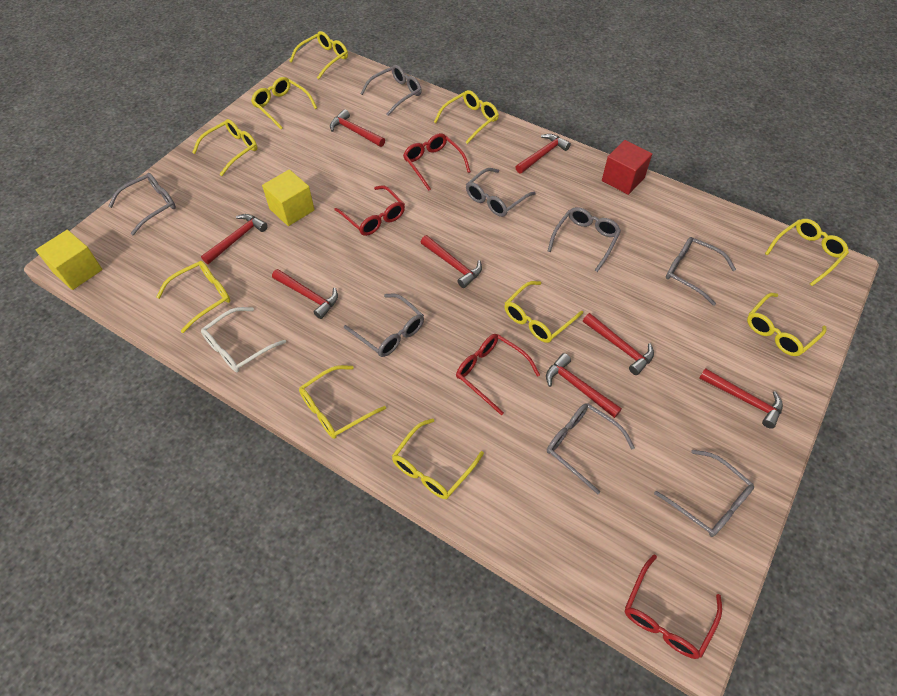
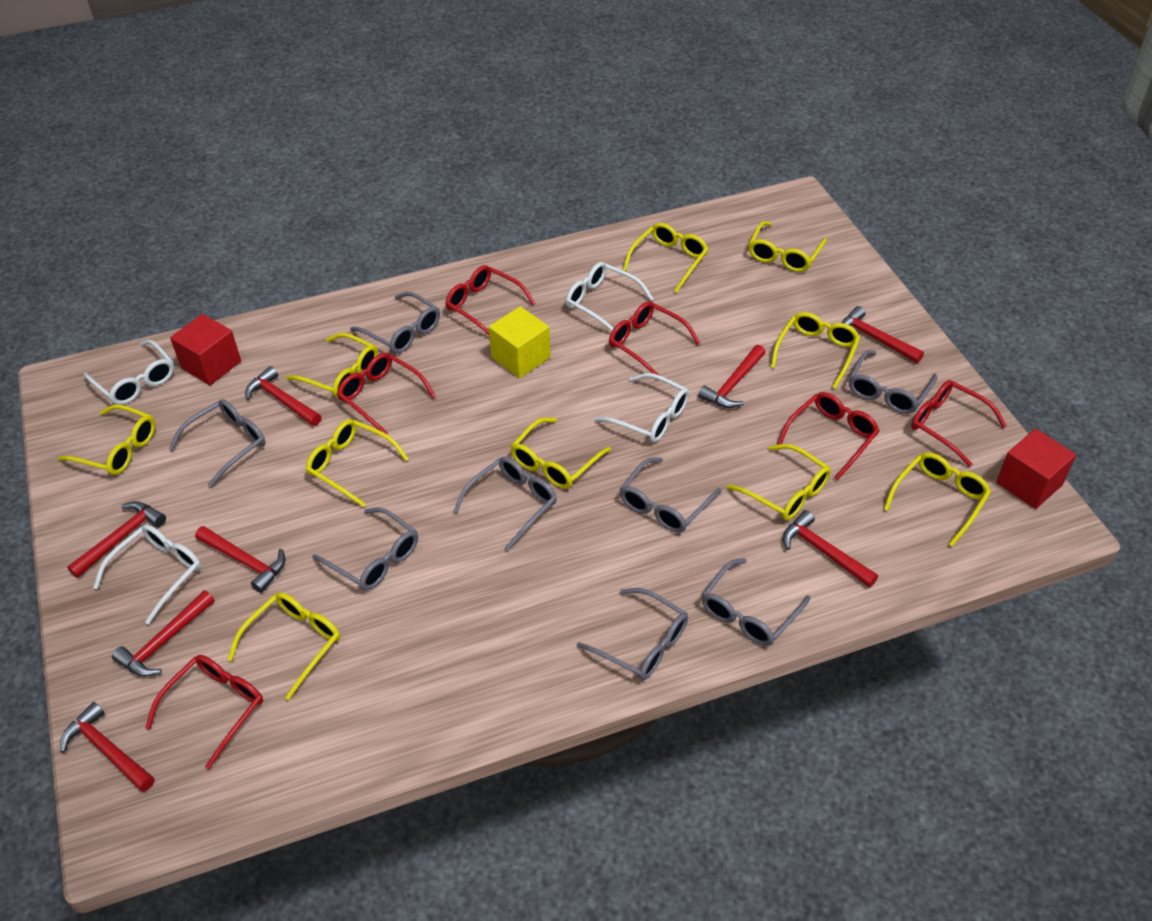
red cube: 1 -> 2
red glasses: 4 -> 6
white glasses: 1 -> 4
yellow cube: 2 -> 1

